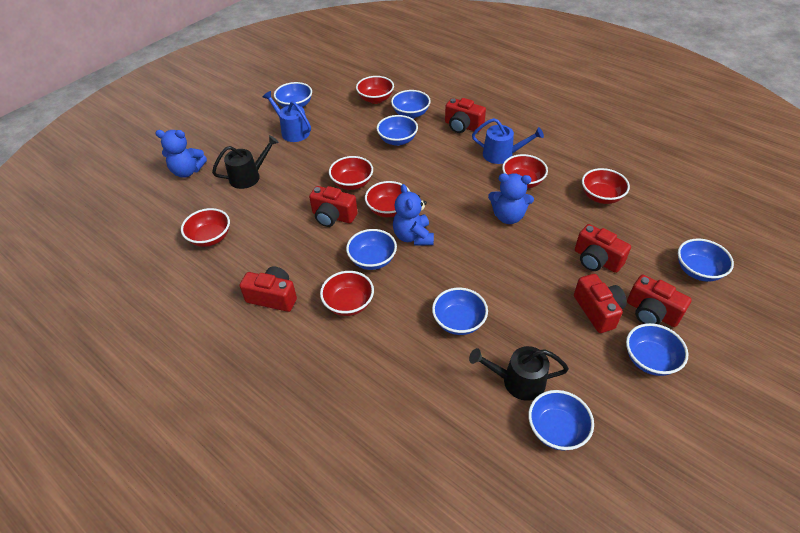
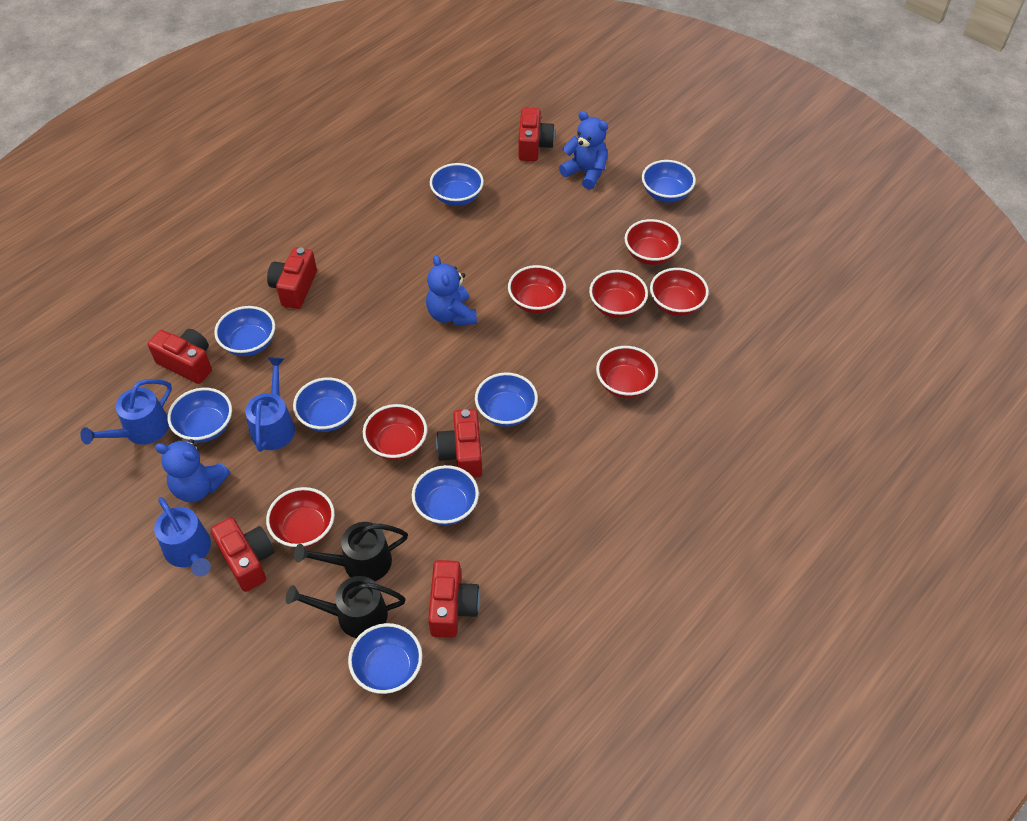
blue watering can: 2 -> 3

